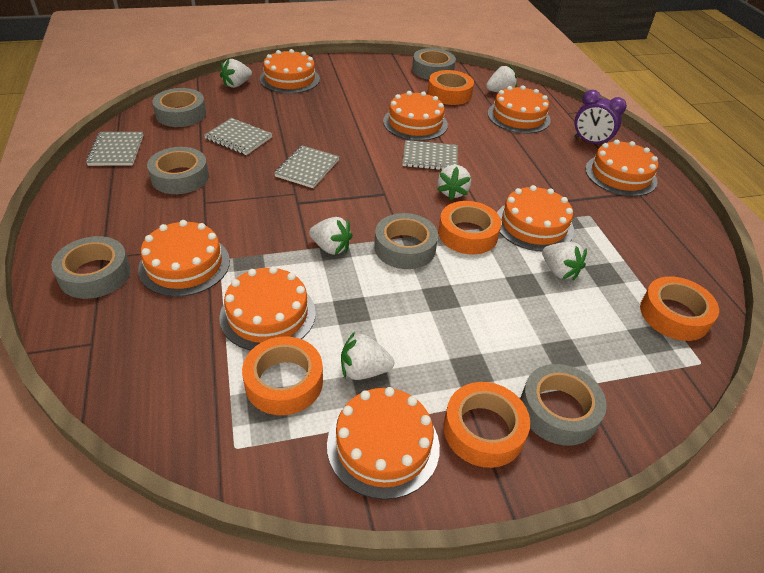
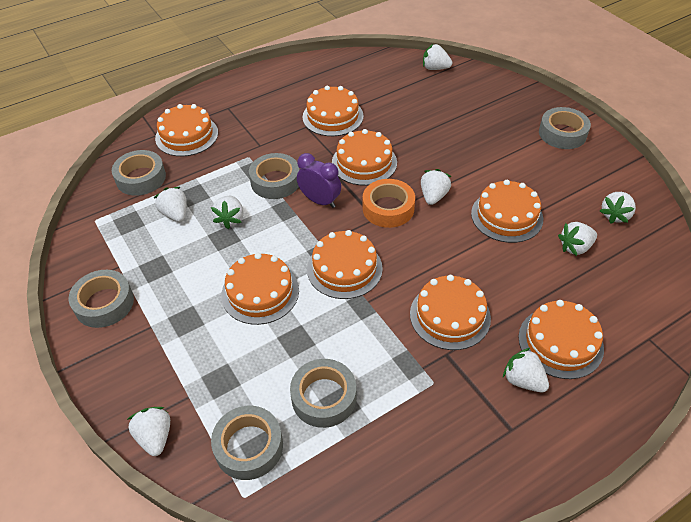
grey notebook: 4 -> 0
orange tape: 5 -> 1
white strawberry: 6 -> 8

